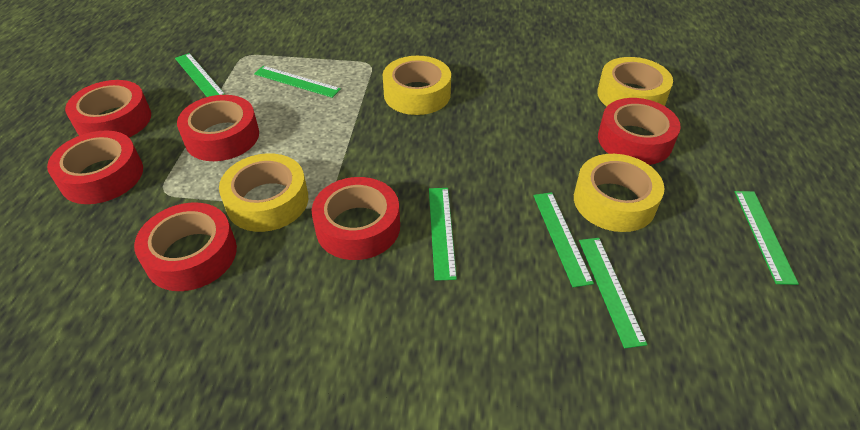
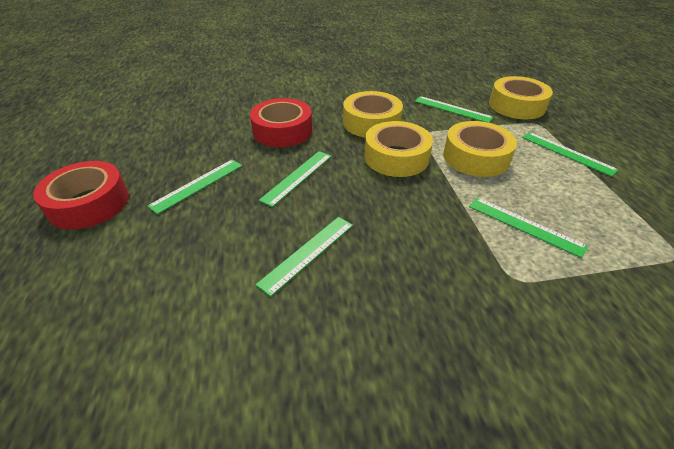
red tape: 6 -> 2

